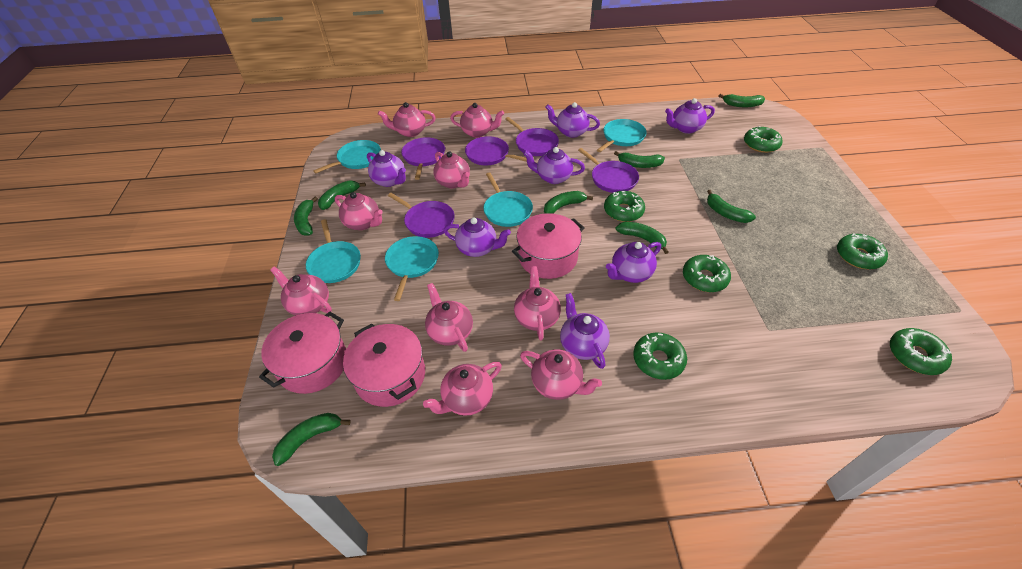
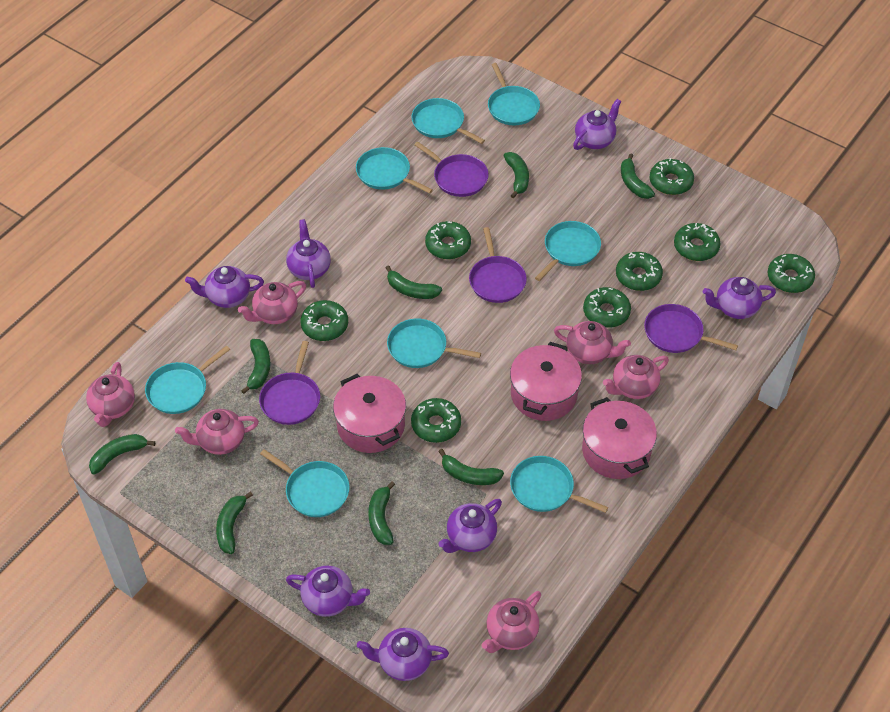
green donut: 6 -> 8
pink teapot: 9 -> 6
purple pan: 5 -> 4
turquoise pan: 5 -> 8

